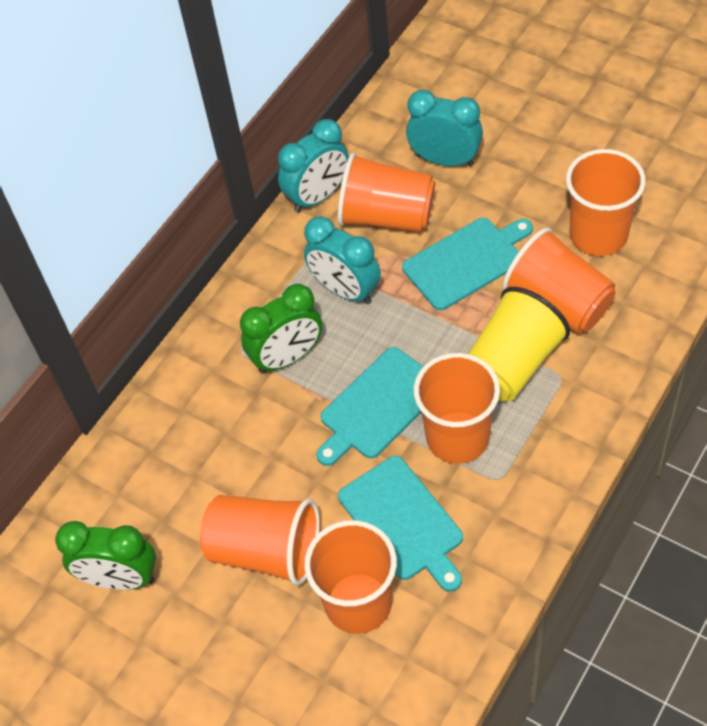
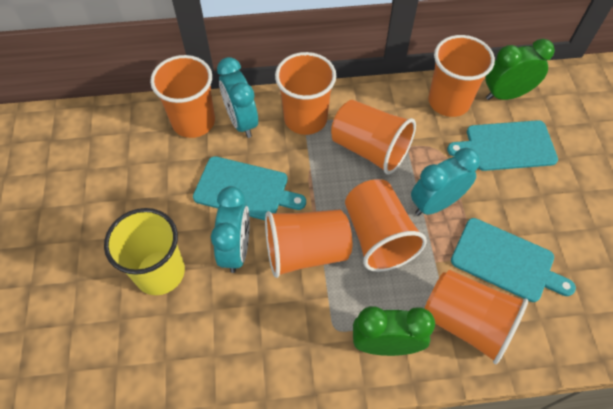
orange cup: 6 -> 7

